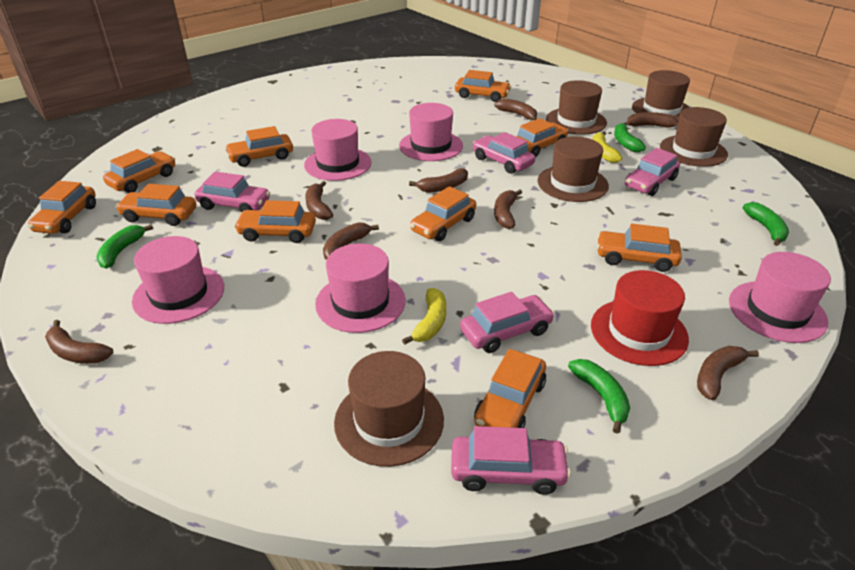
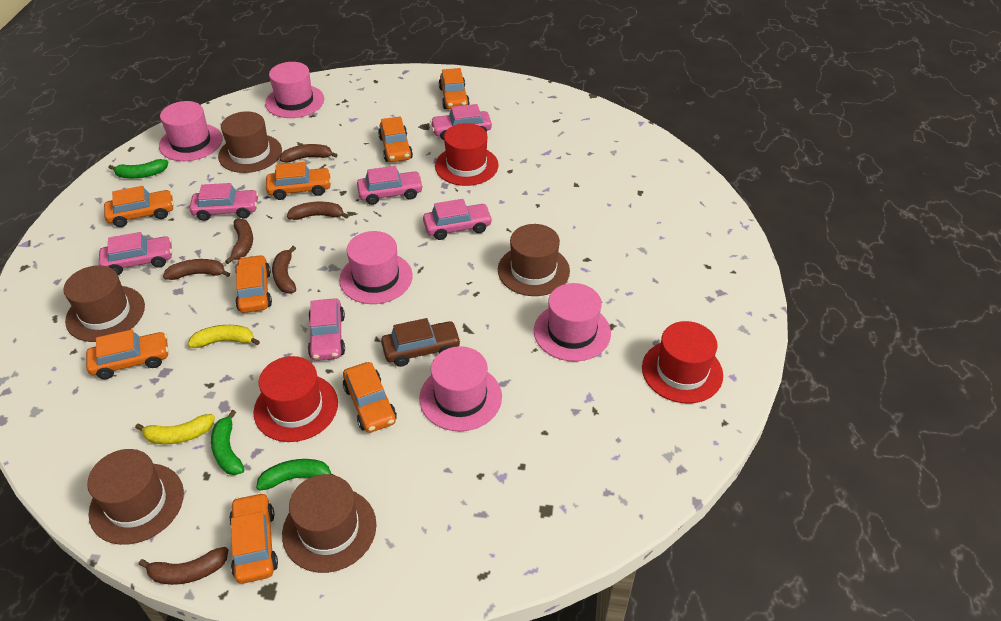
brown banana: 8 -> 6
brown car: 0 -> 1
green banana: 4 -> 3
orange car: 10 -> 8
pink car: 5 -> 6
red hat: 1 -> 3

